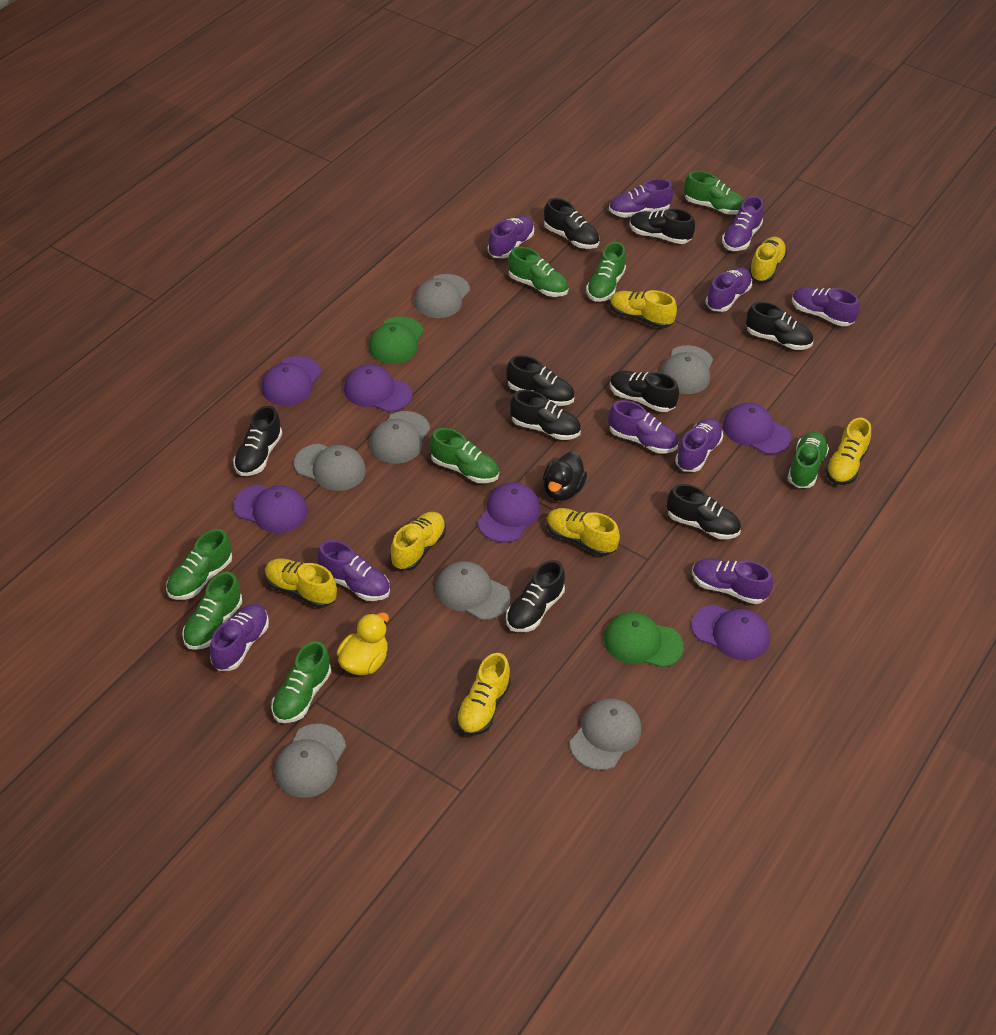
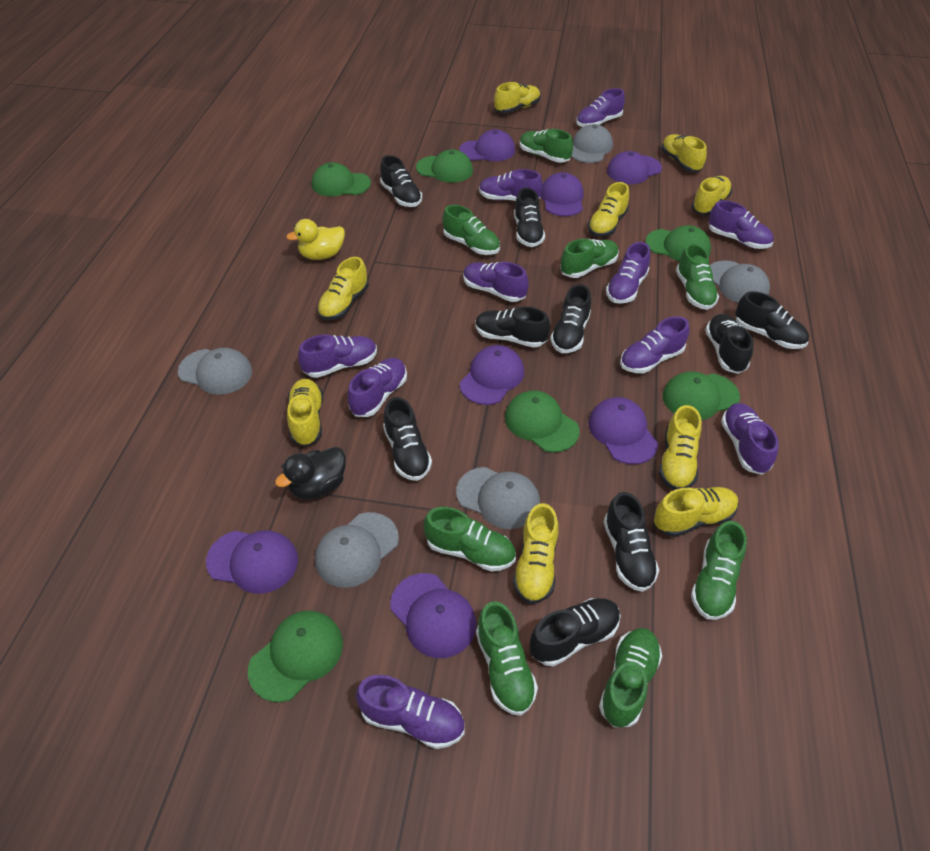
green cap: 2 -> 6
grey cap: 7 -> 5
purple cap: 6 -> 7
yellow shoe: 7 -> 9

